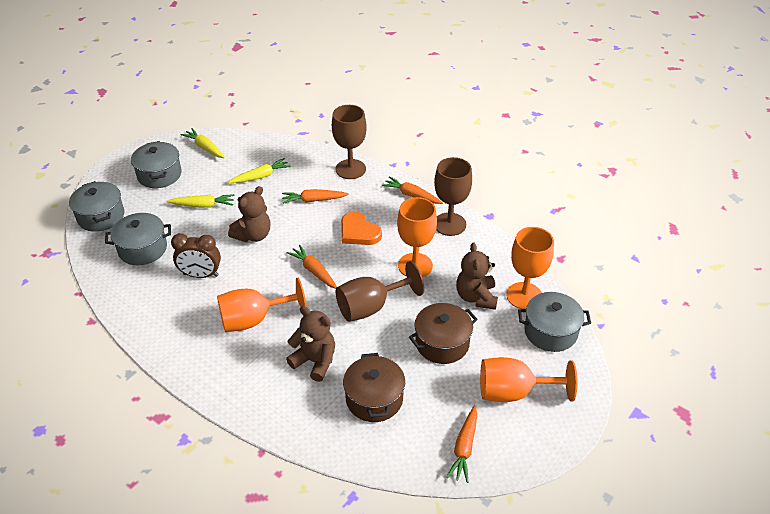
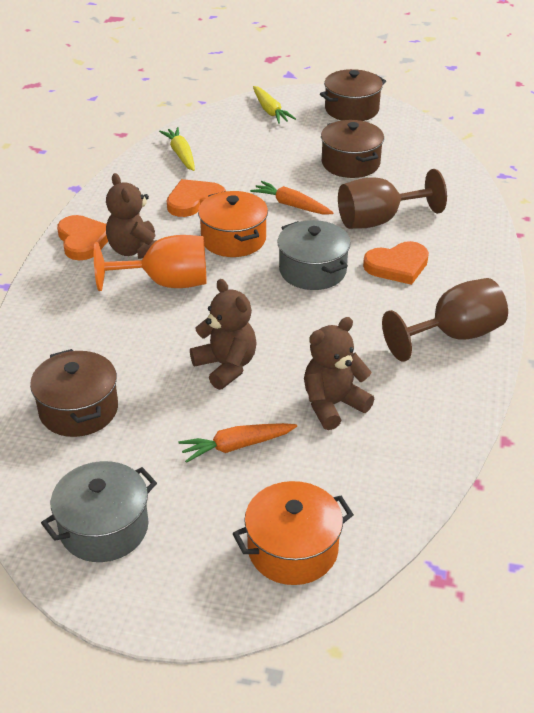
brown clock: 1 -> 0
brown goblet: 3 -> 2
brown pot: 2 -> 3
grey pot: 4 -> 2
orange carrot: 4 -> 2
orange goblet: 4 -> 1
orange heart: 1 -> 3
orange pot: 0 -> 2
yellow carrot: 3 -> 2

